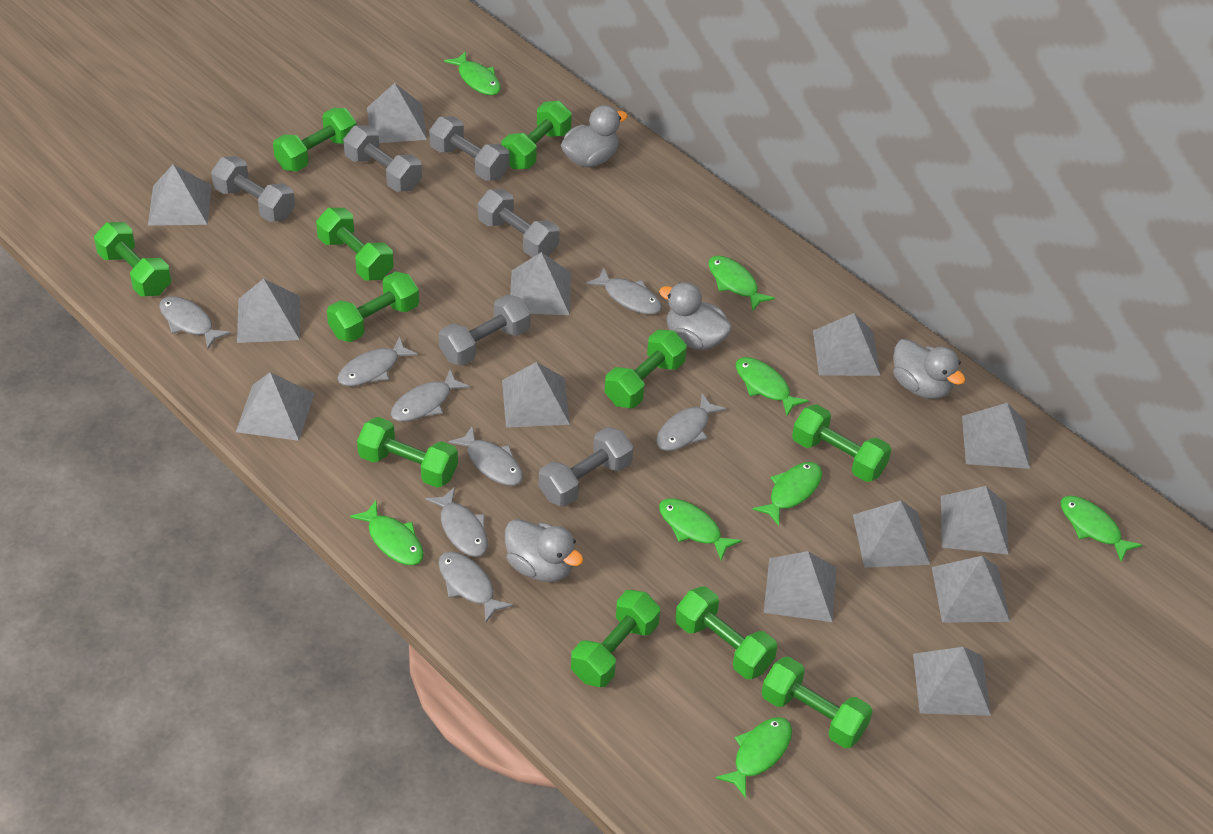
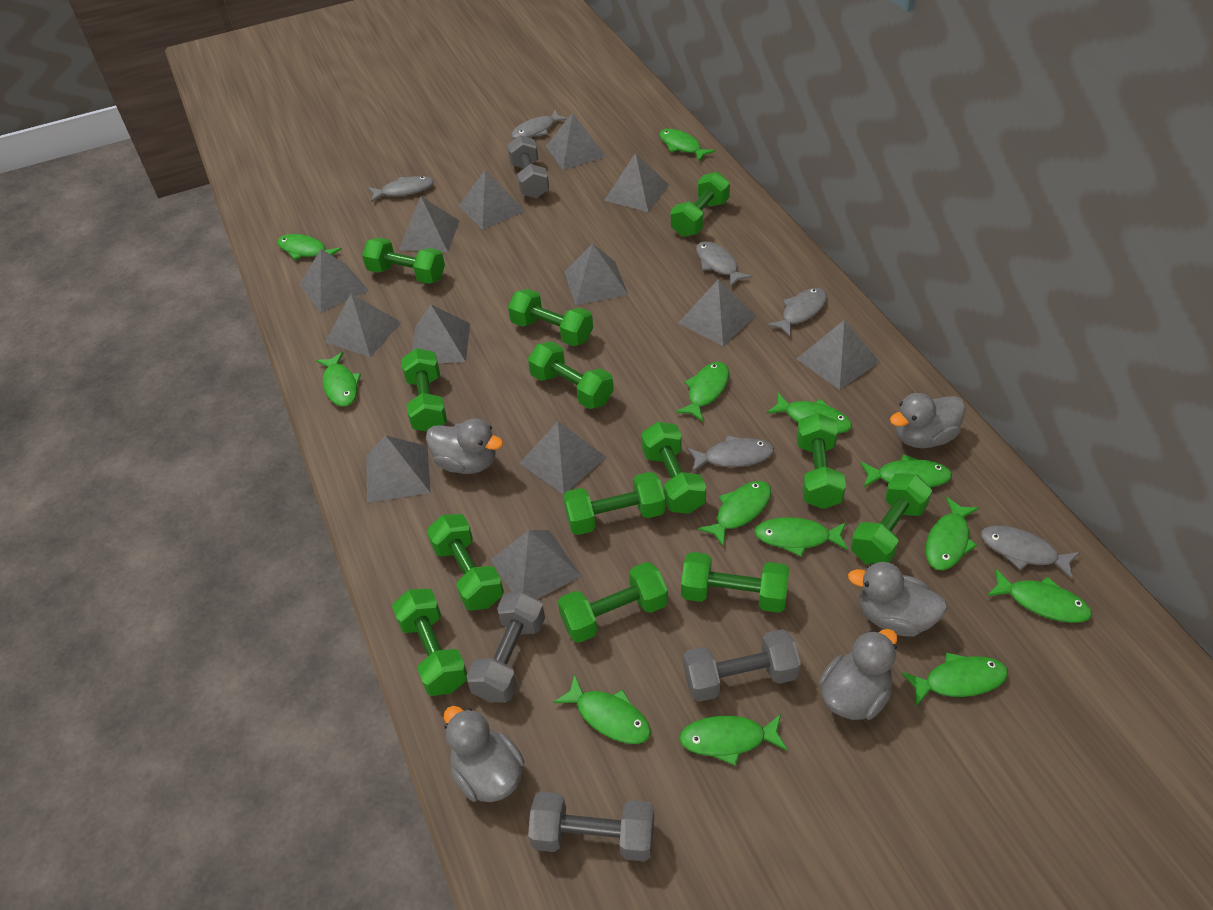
green dumbbell: 11 -> 13
green fish: 8 -> 13
grey duck: 4 -> 5
grey dumbbell: 6 -> 4
grey fish: 8 -> 6

